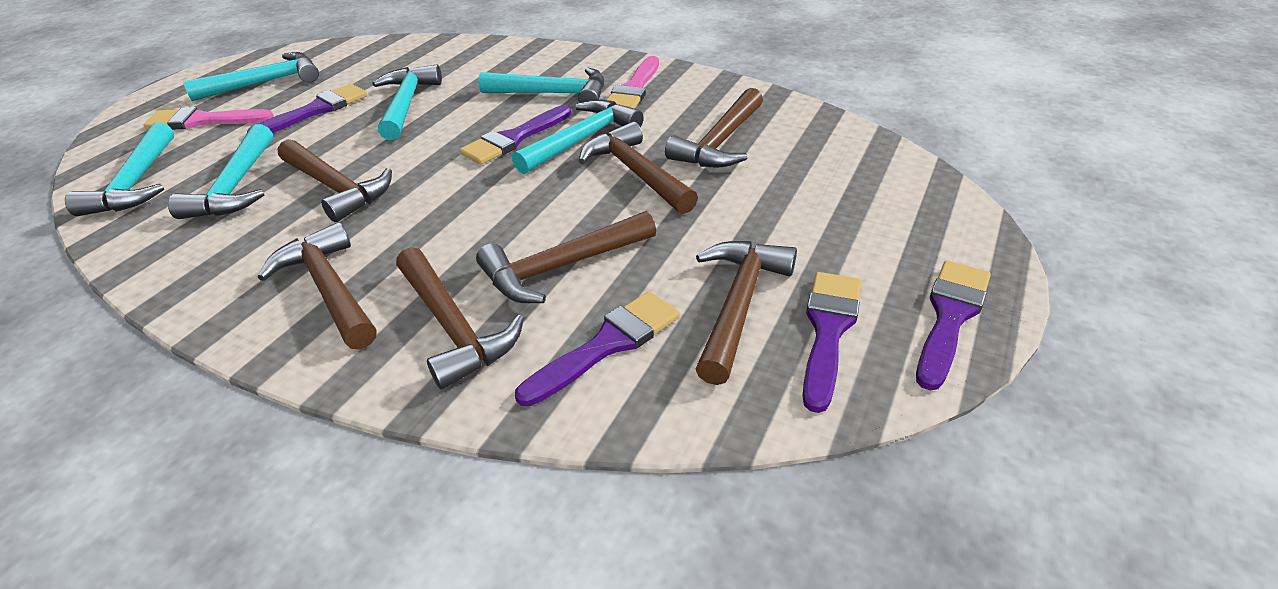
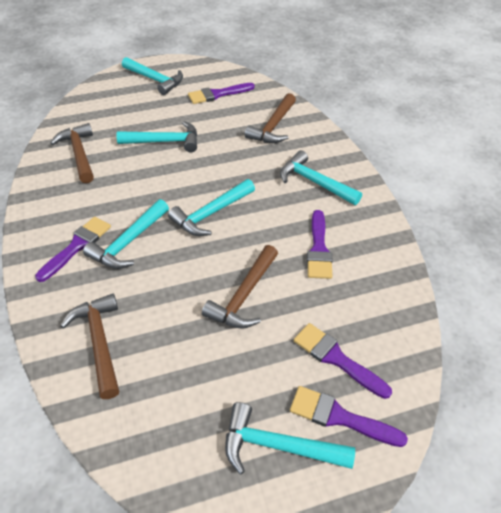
brown hammer: 7 -> 4
pink brush: 2 -> 0

